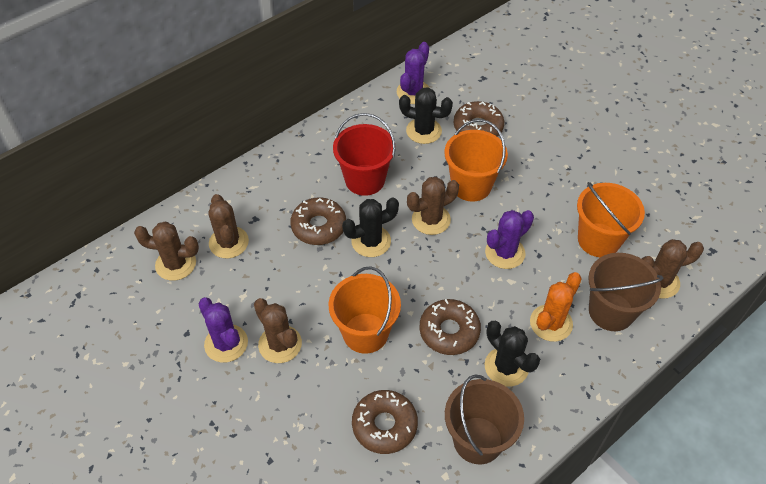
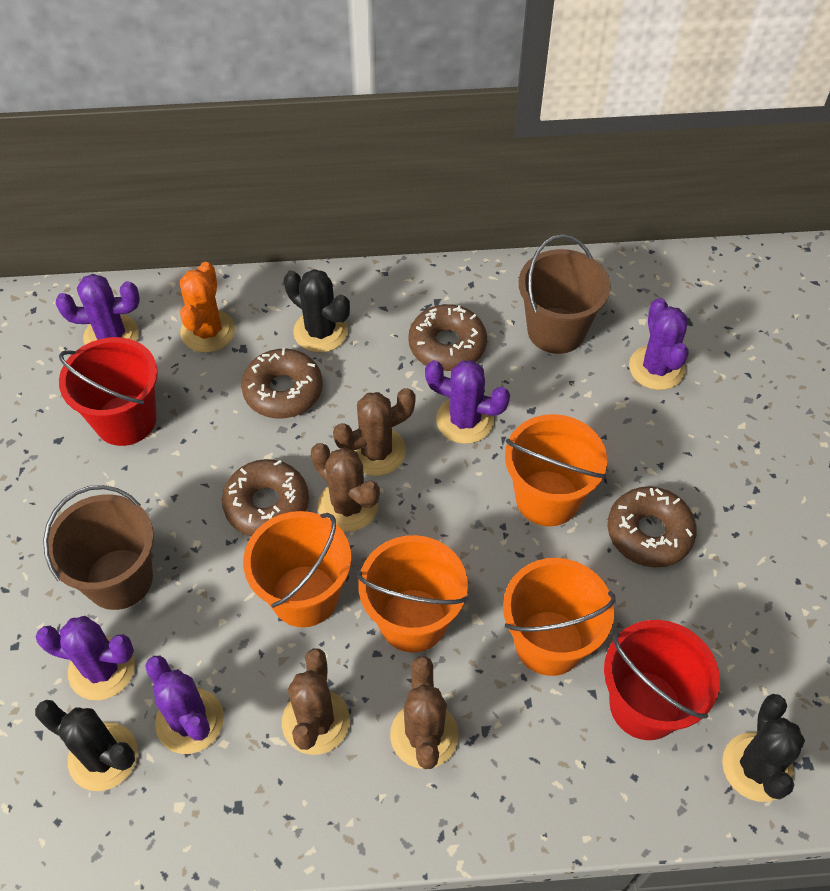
brown cactus: 5 -> 4
orange bucket: 3 -> 4
purple cactus: 3 -> 5
red bucket: 1 -> 2

